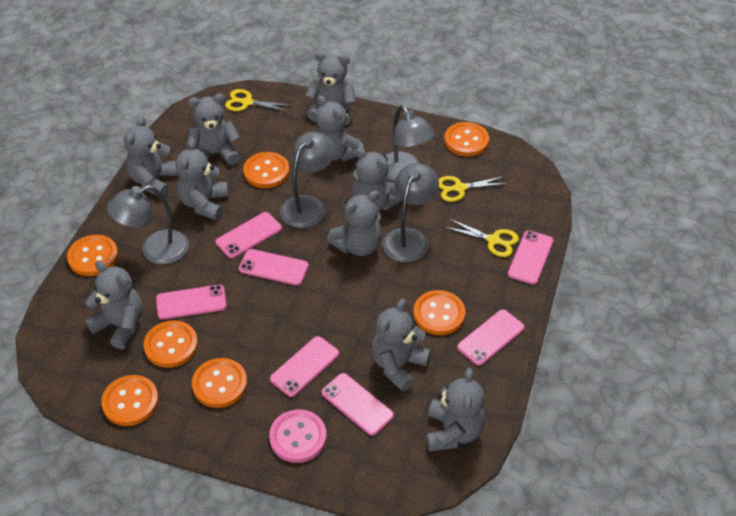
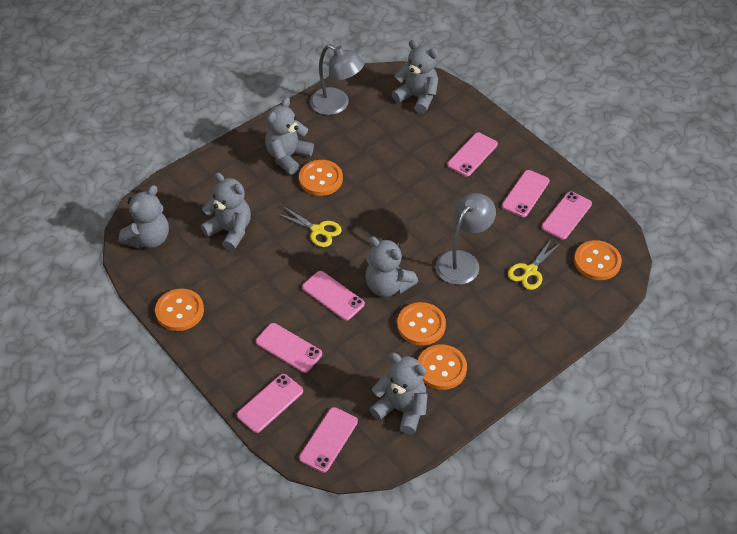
grey lamp: 4 -> 2
grey teddy bear: 10 -> 6
orange button: 7 -> 5
pink button: 1 -> 0
yellow scissors: 3 -> 2

